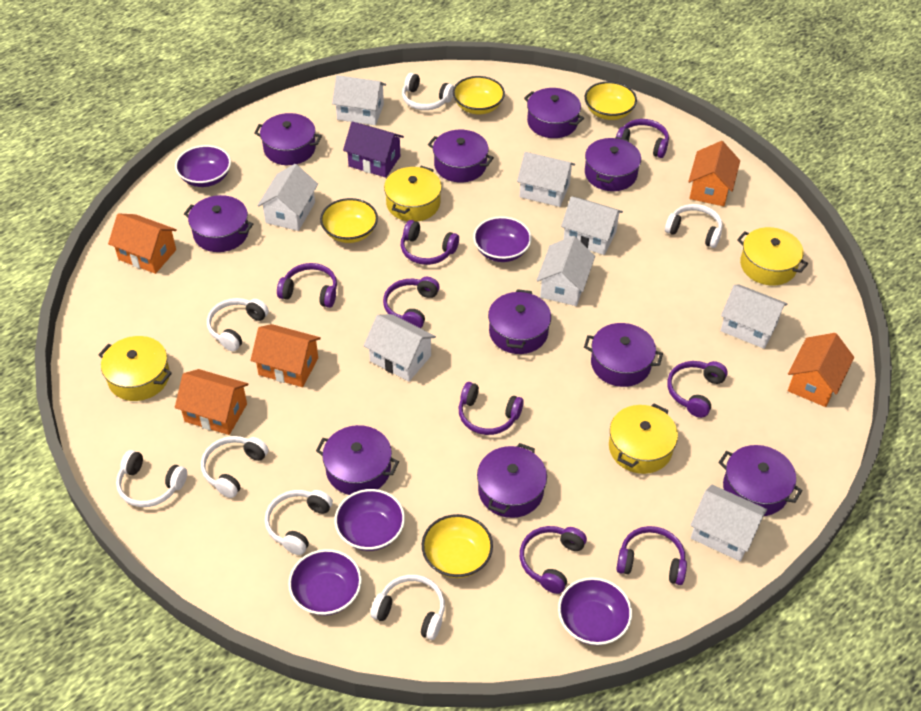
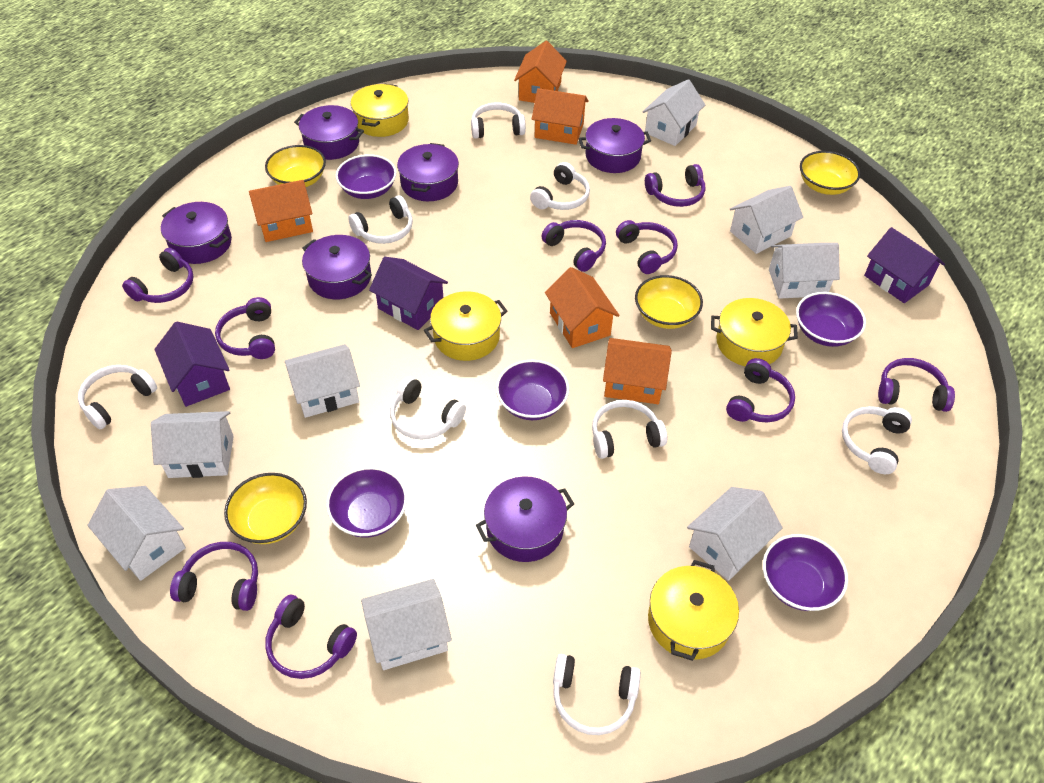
purple headphones: 8 -> 9
purple house: 1 -> 3
purple pot: 10 -> 6
white headphones: 7 -> 8

